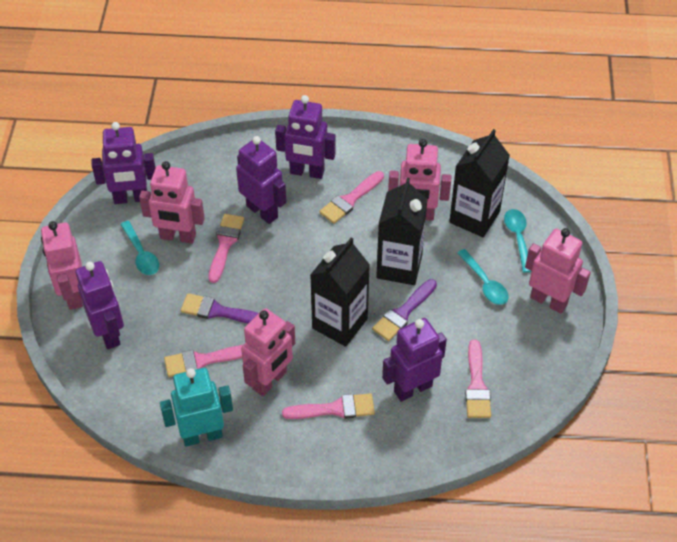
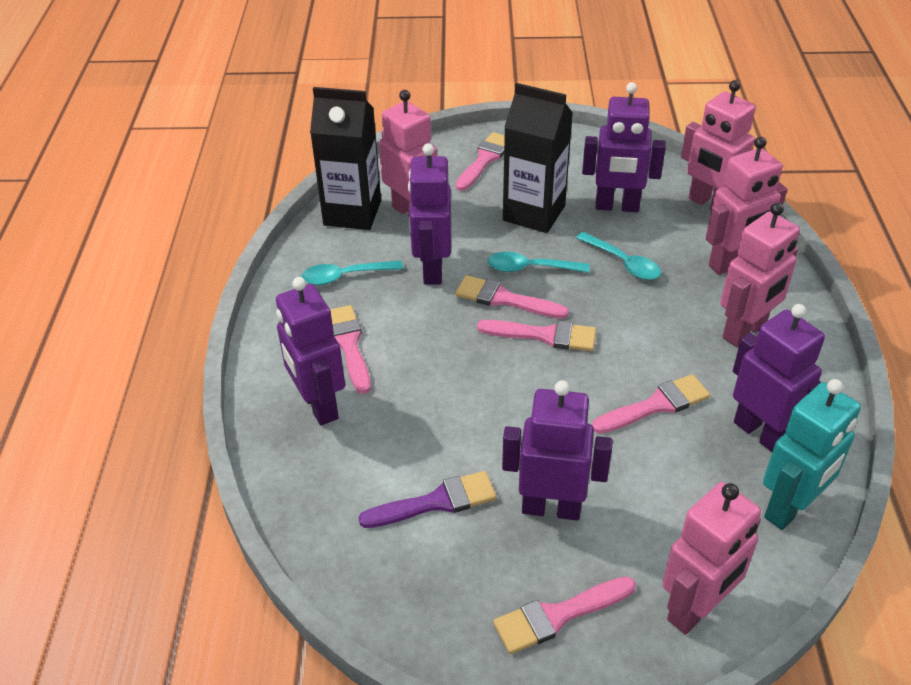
black carton: 3 -> 2
pink brush: 5 -> 6
purple brush: 2 -> 1

